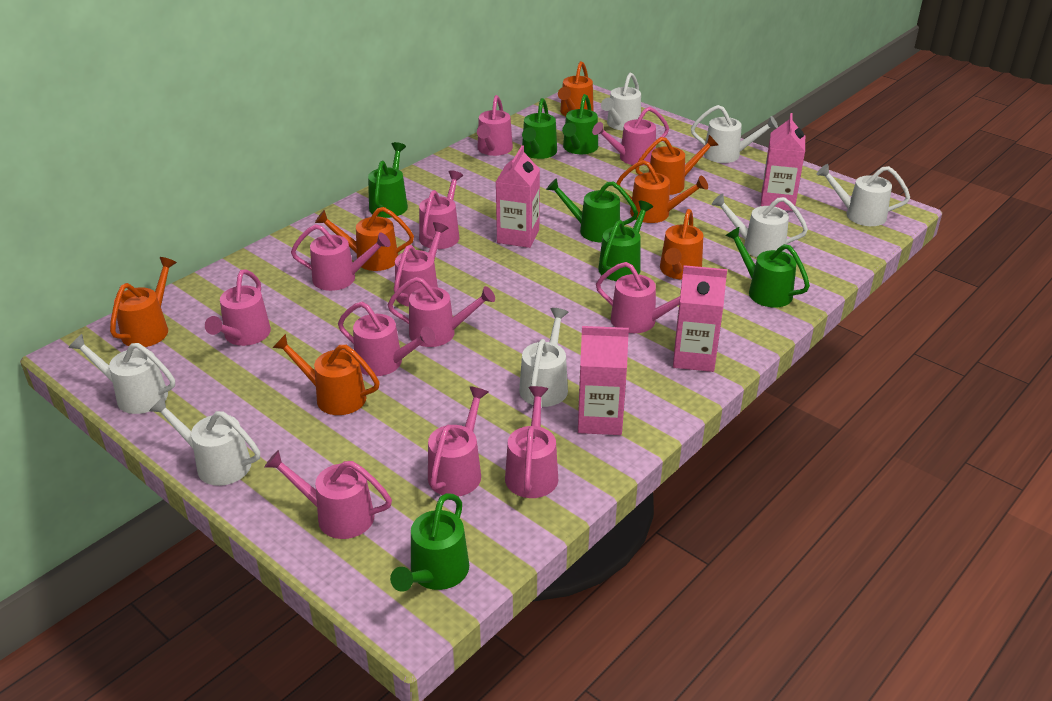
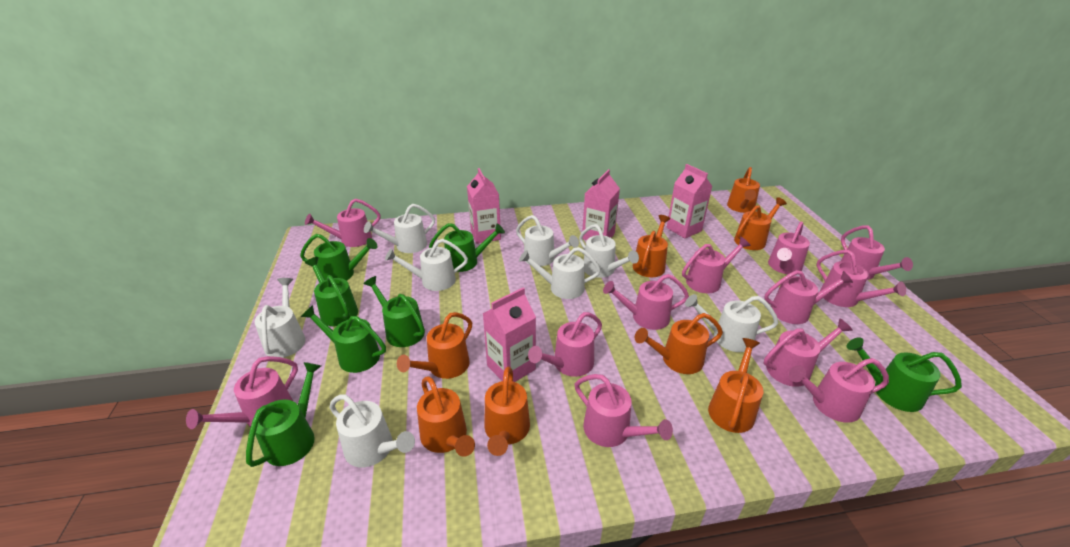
orange watering can: 7 -> 8
white watering can: 7 -> 8

